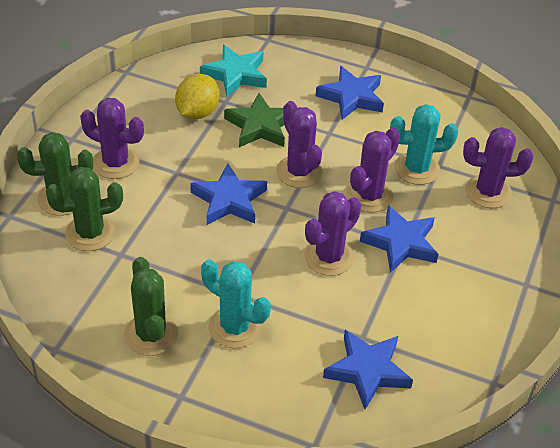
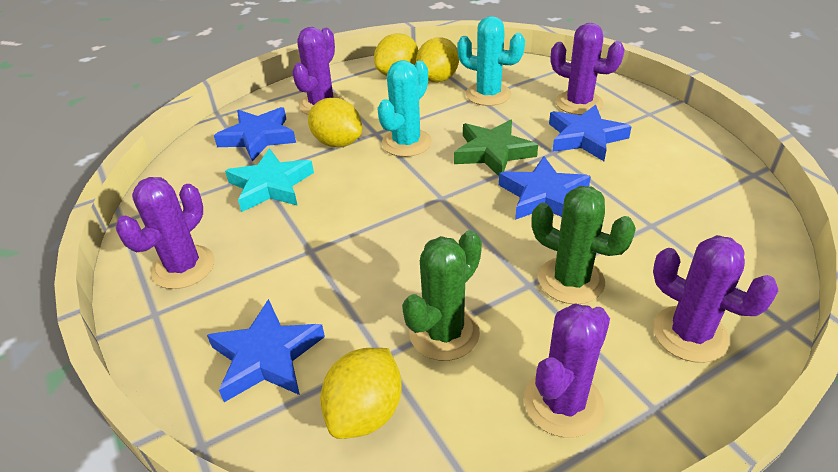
green cactus: 3 -> 2
yellow lemon: 1 -> 4

